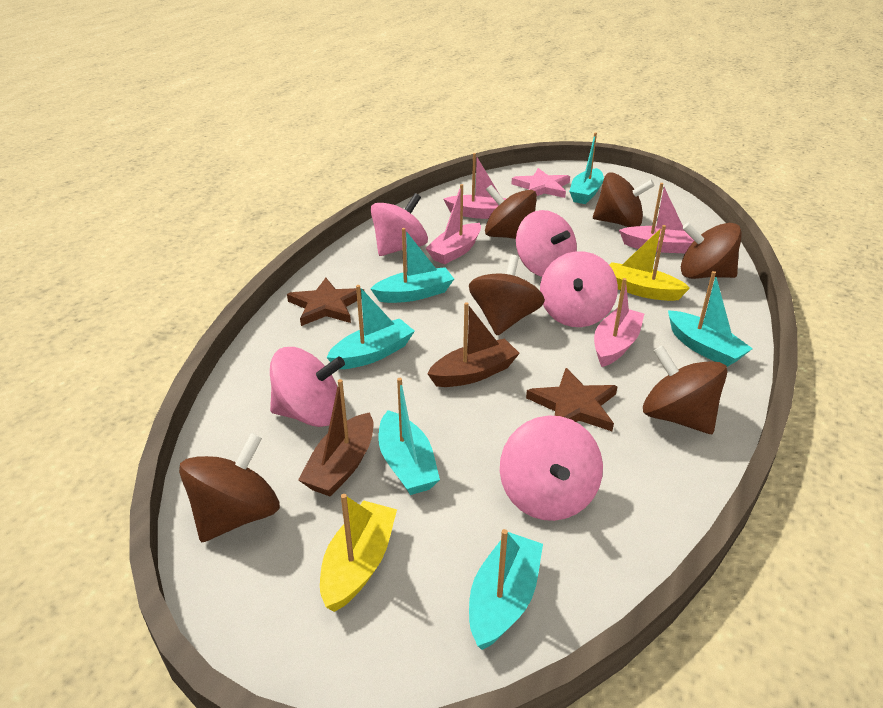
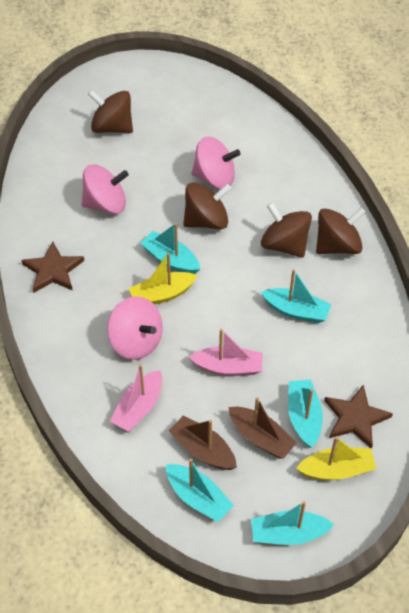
brown spinning top: 6 -> 4
pink boat: 4 -> 2
pink spinning top: 5 -> 3
pink star: 1 -> 0
turquoise boat: 6 -> 5

